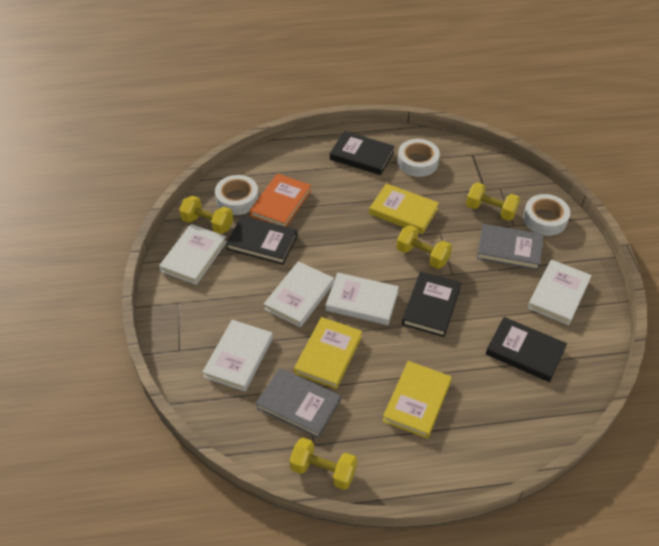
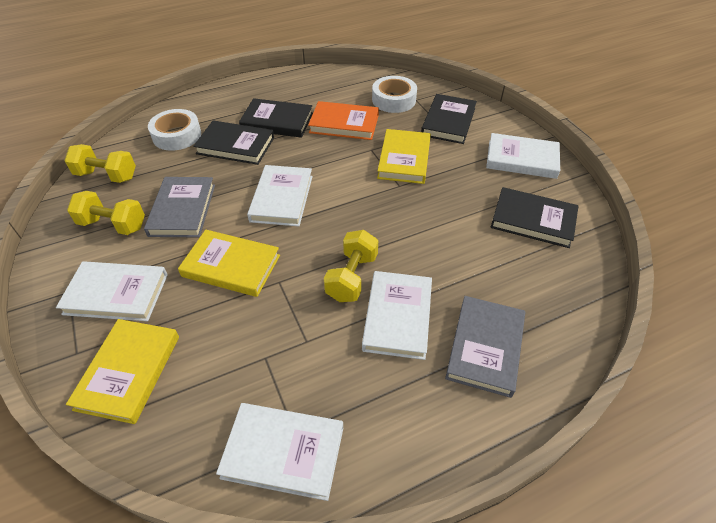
white tape: 3 -> 2
yellow dumbbell: 4 -> 3

